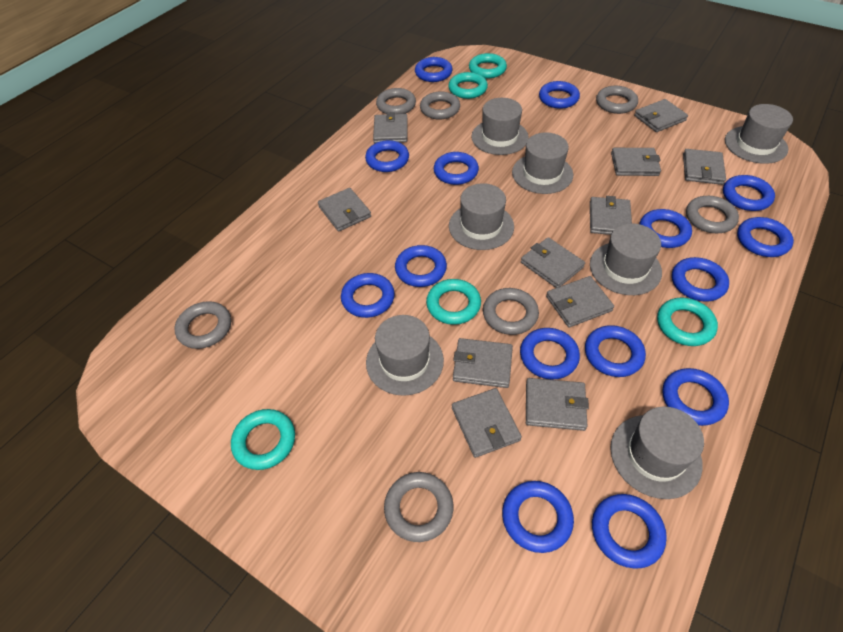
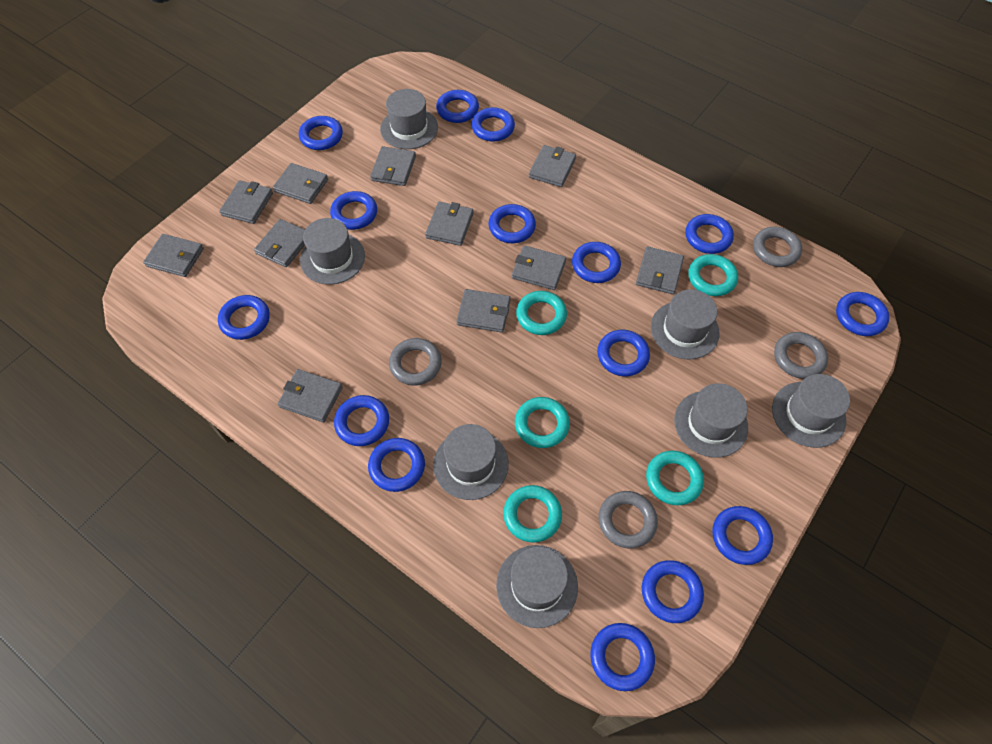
grey ring: 7 -> 4

